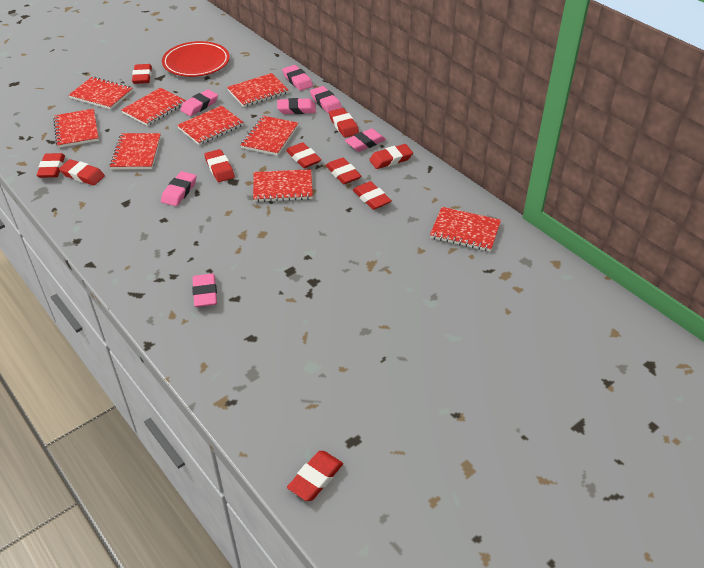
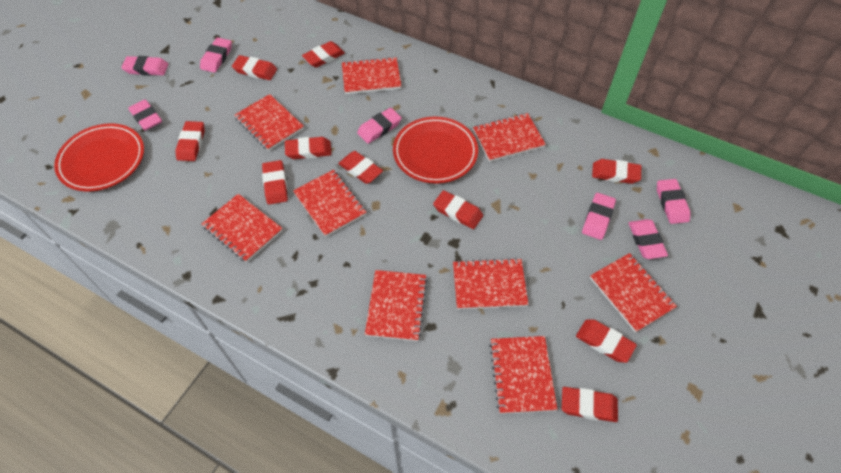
red plate: 1 -> 2

